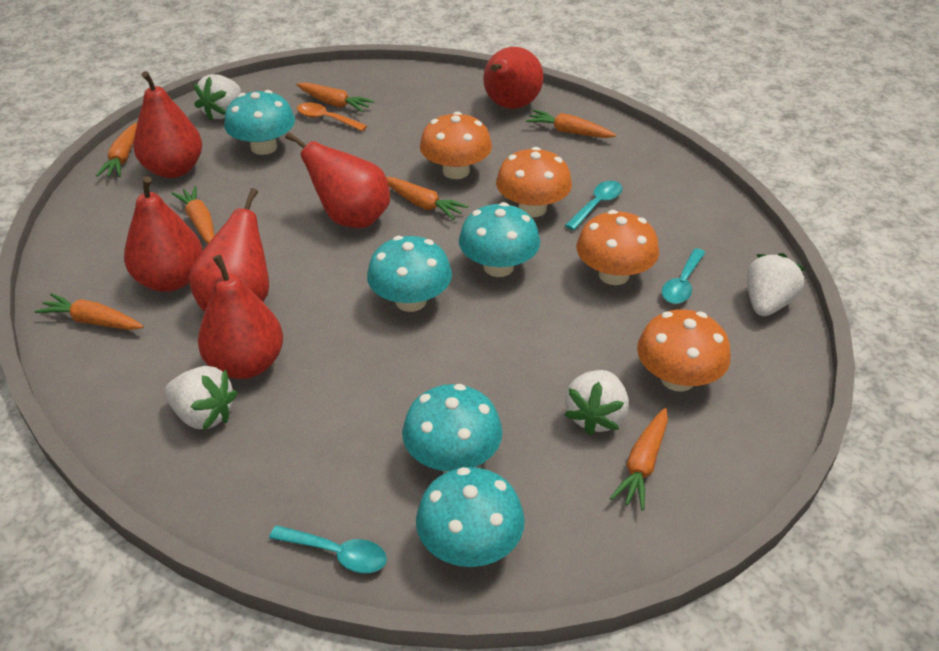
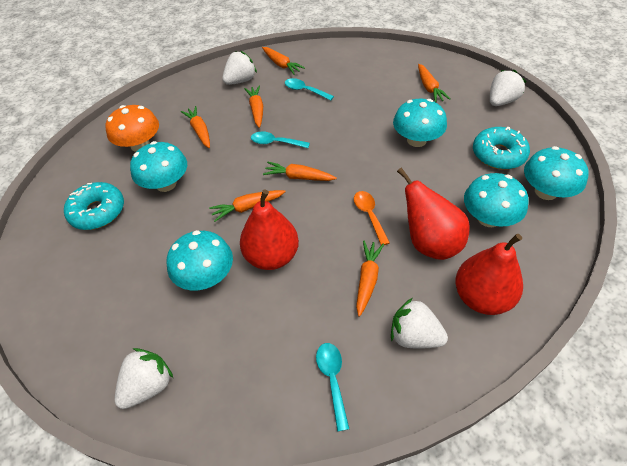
orange mushroom: 4 -> 1
red pear: 6 -> 3
turquoise donut: 0 -> 2

